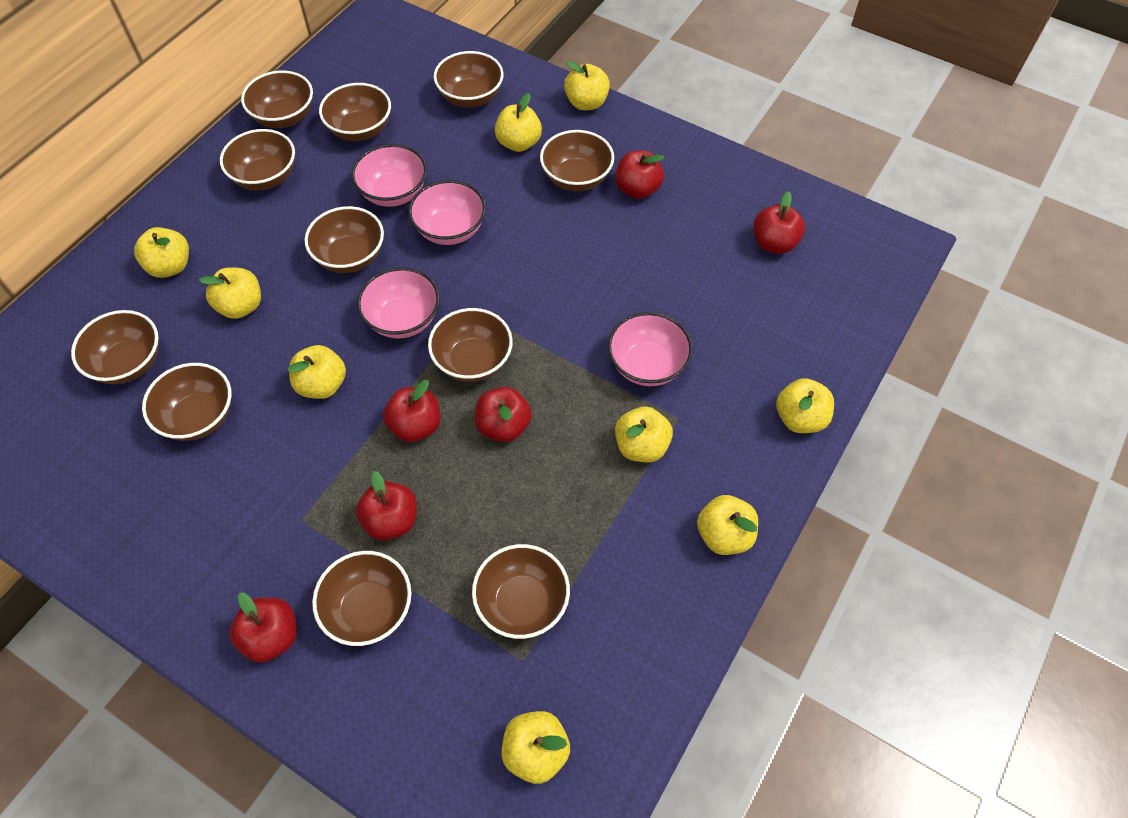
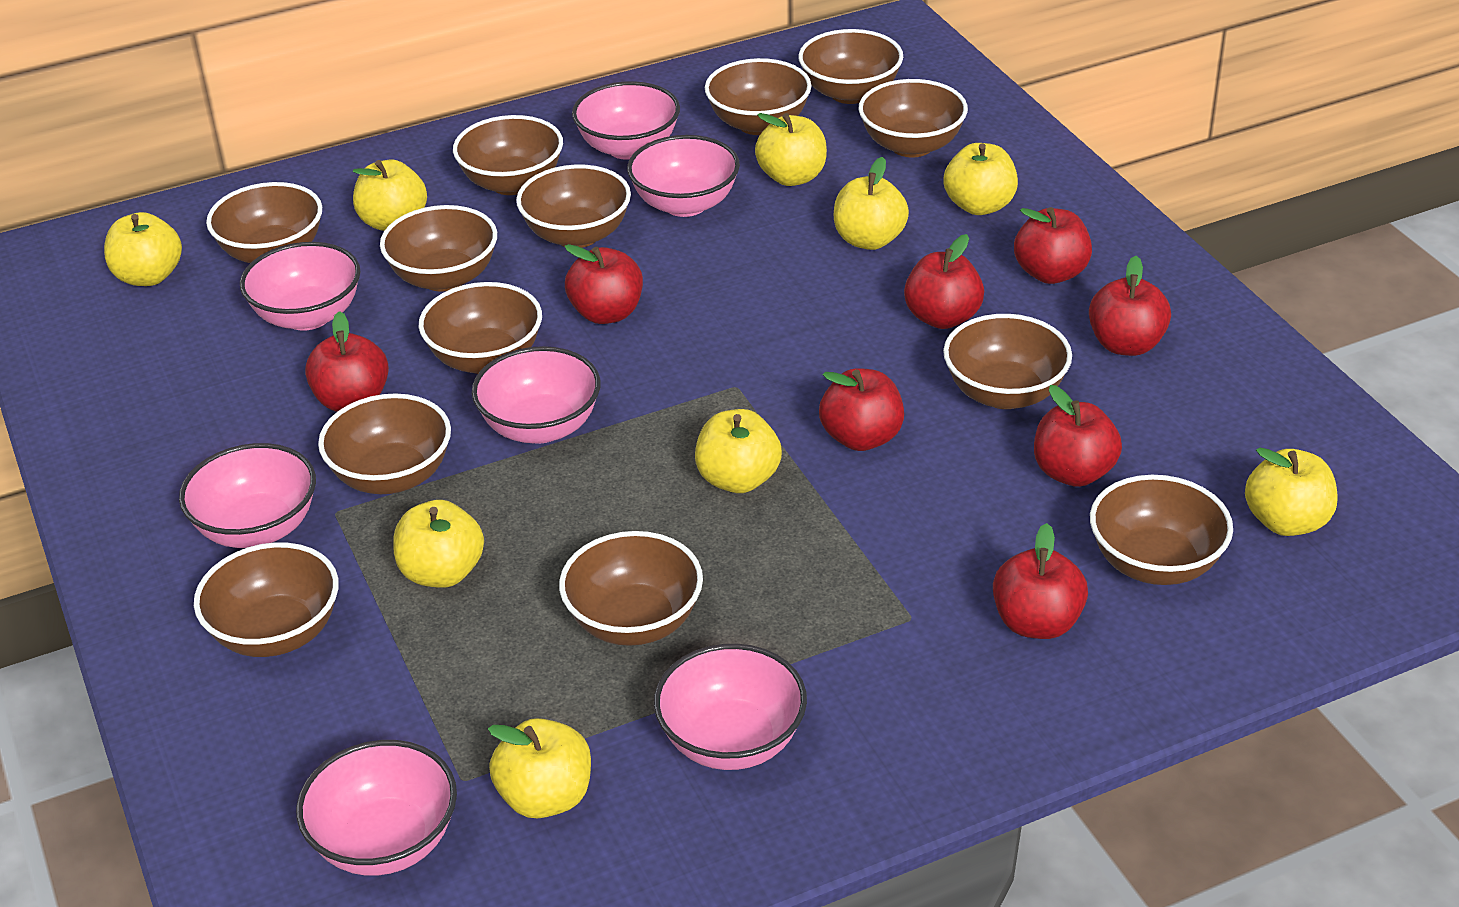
brown bowl: 11 -> 13
pink bowl: 4 -> 7
red apple: 6 -> 8

